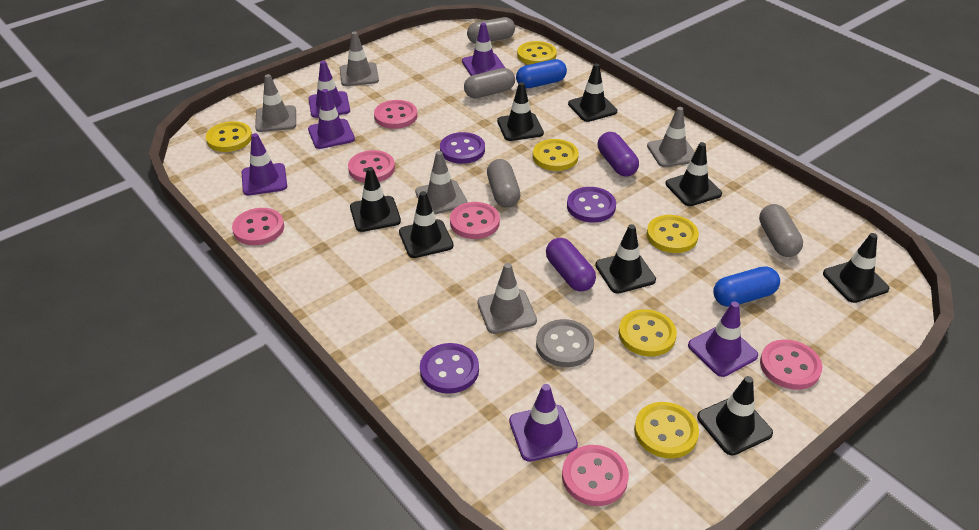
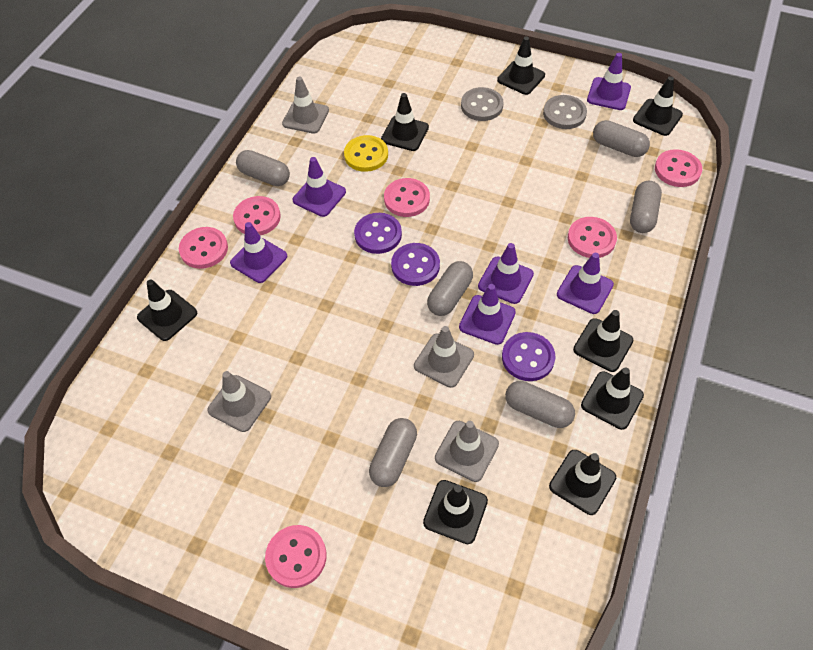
blue capsule: 2 -> 0
grey button: 1 -> 2
grey capsule: 4 -> 6
grey traffic cone: 5 -> 4
purple capsule: 2 -> 0
yellow button: 6 -> 1

